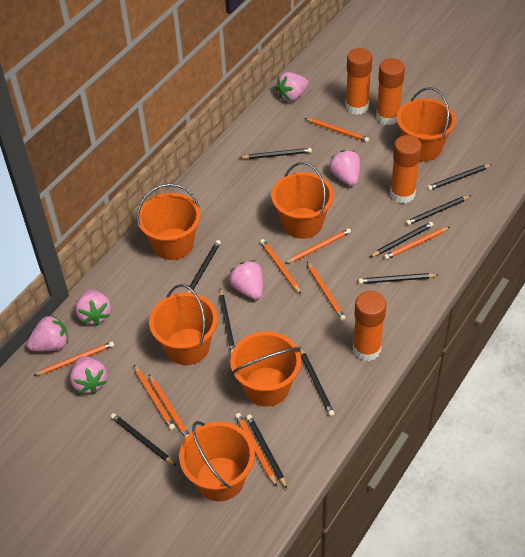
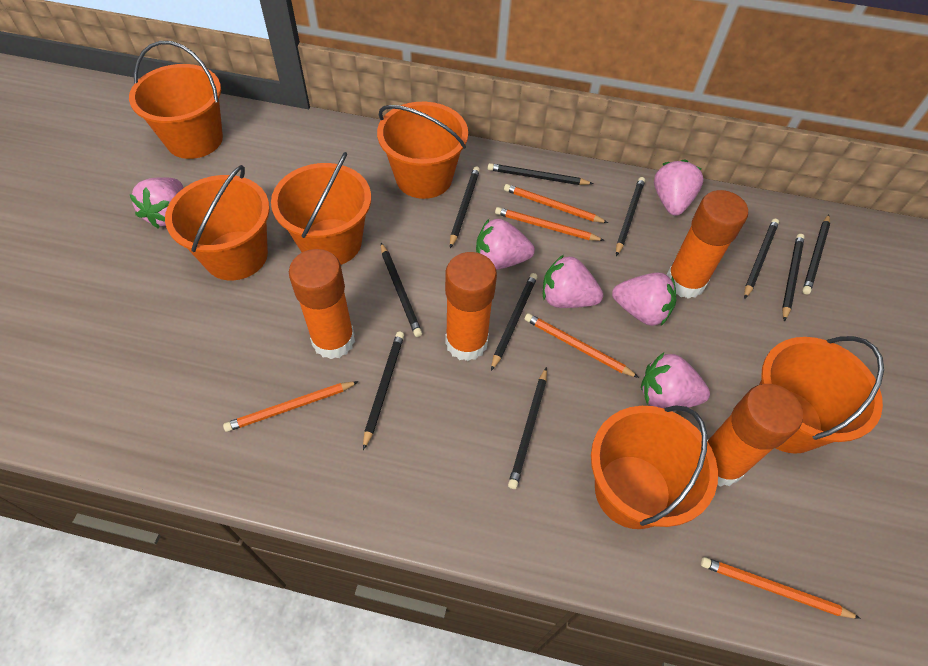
orange pencil: 9 -> 5

